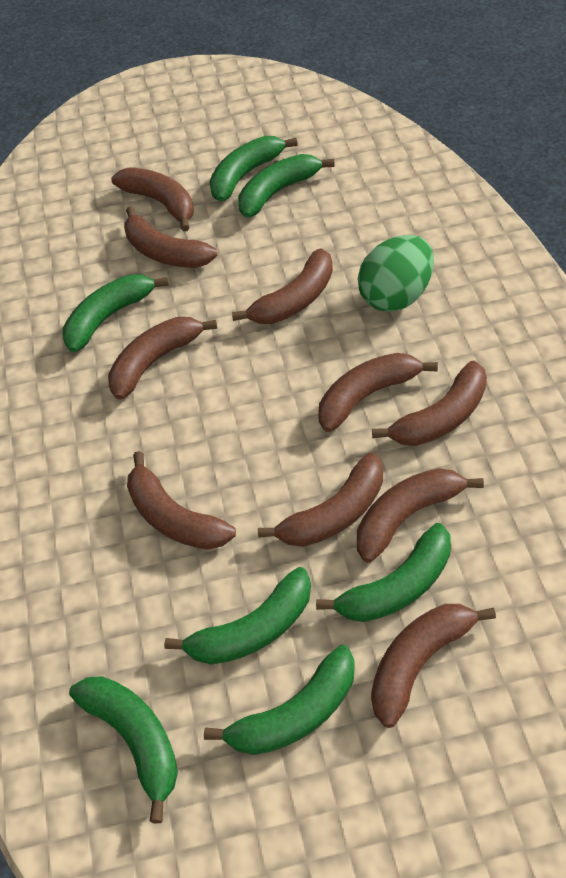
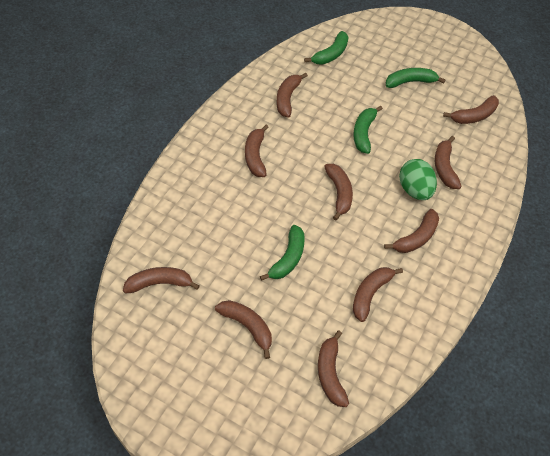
green banana: 7 -> 4

